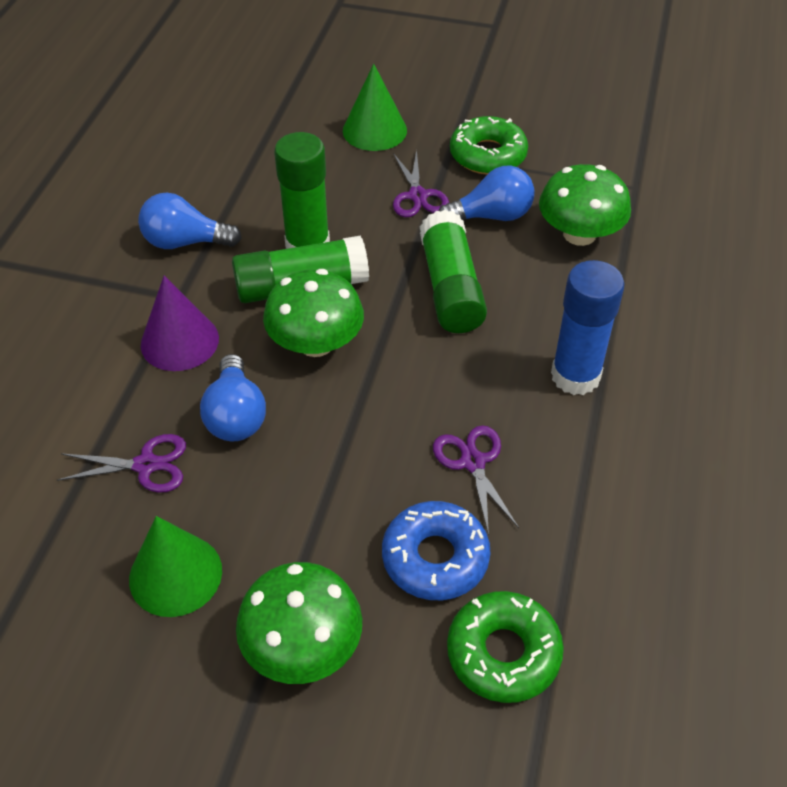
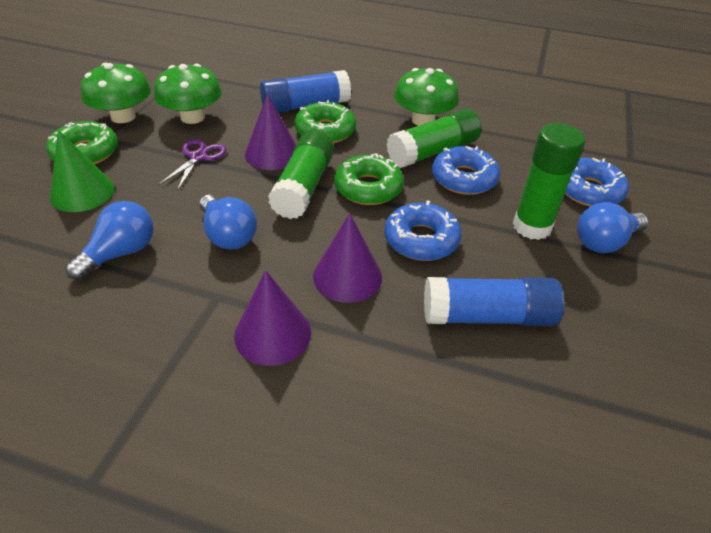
blue donut: 1 -> 3
blue glue stick: 1 -> 2
green cone: 2 -> 1
green donut: 2 -> 3
purple cone: 1 -> 3
purple scissors: 3 -> 1

